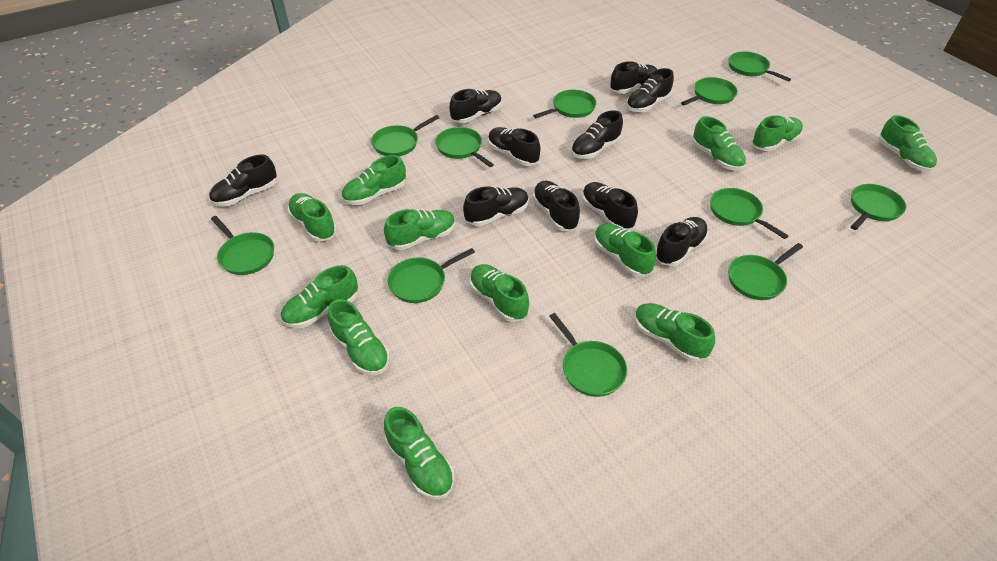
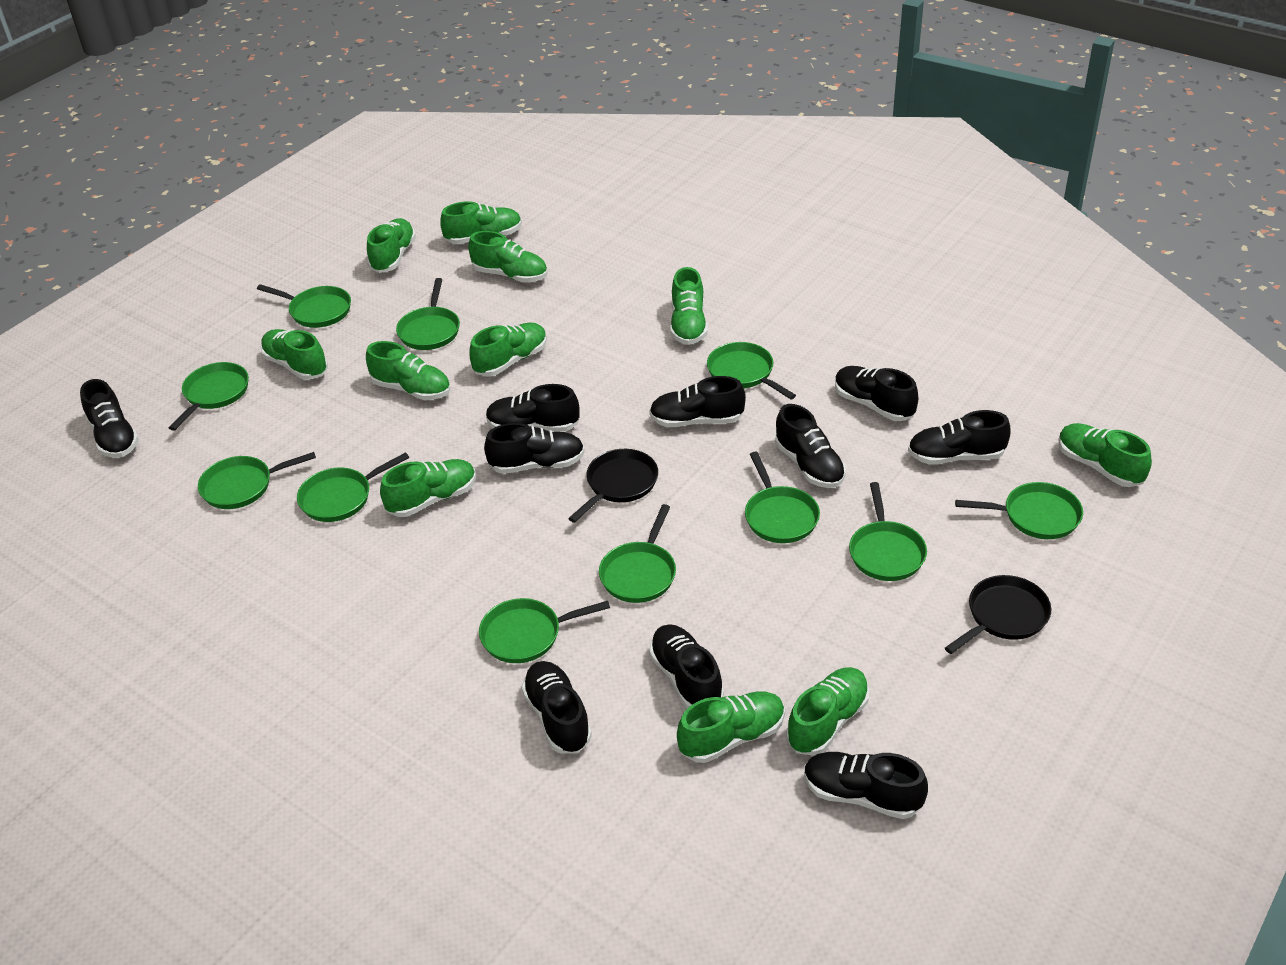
black pan: 0 -> 2
green shoe: 12 -> 11

